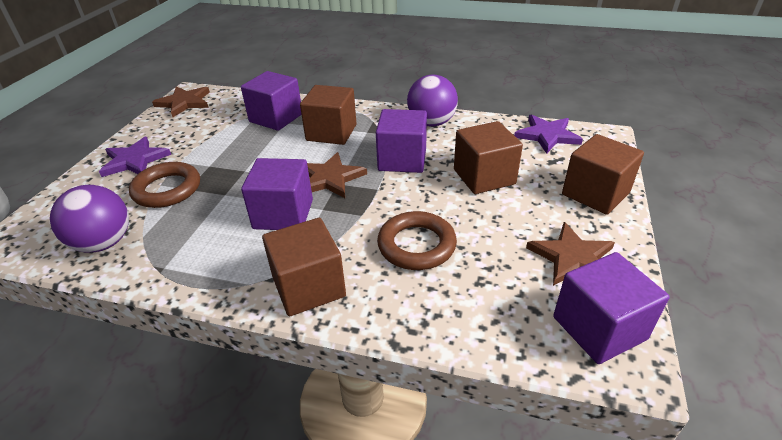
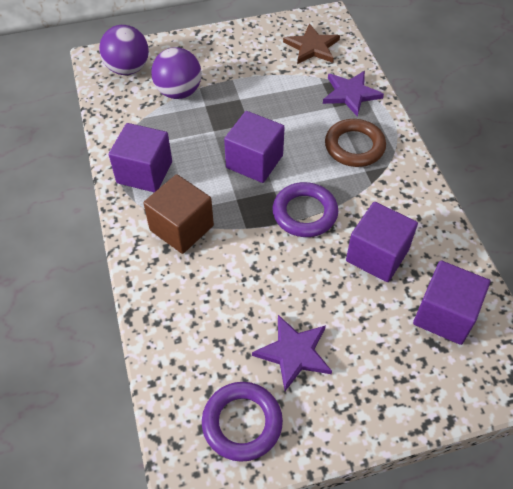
brown cube: 4 -> 1
brown ring: 2 -> 1
brown star: 3 -> 1
purple ring: 0 -> 2

